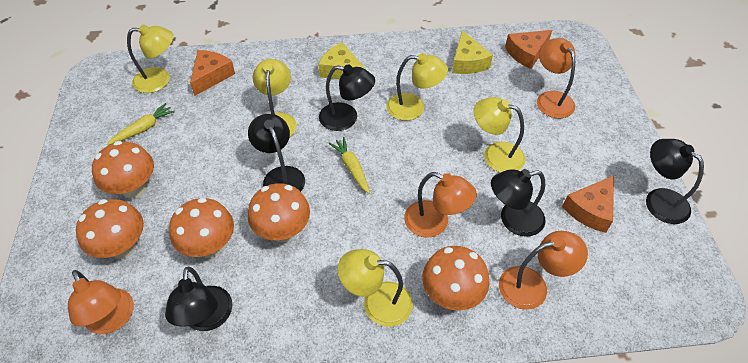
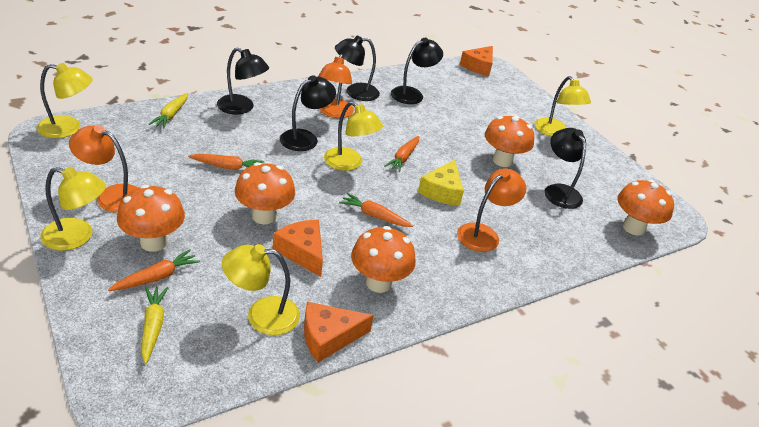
orange carrot: 0 -> 4
orange lamp: 4 -> 3
yellow cheese: 2 -> 1

